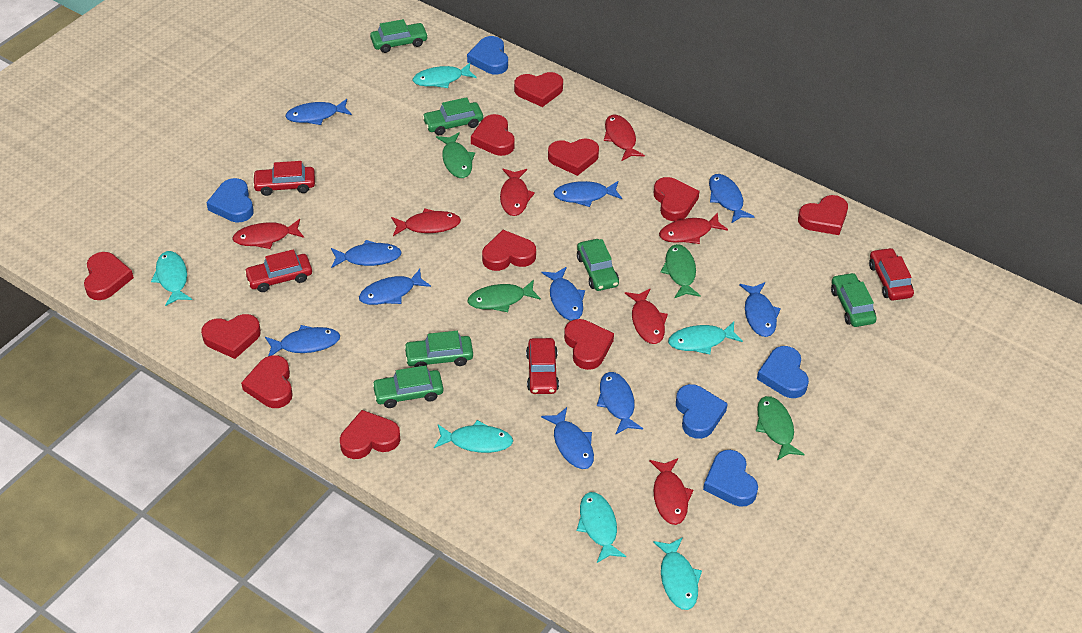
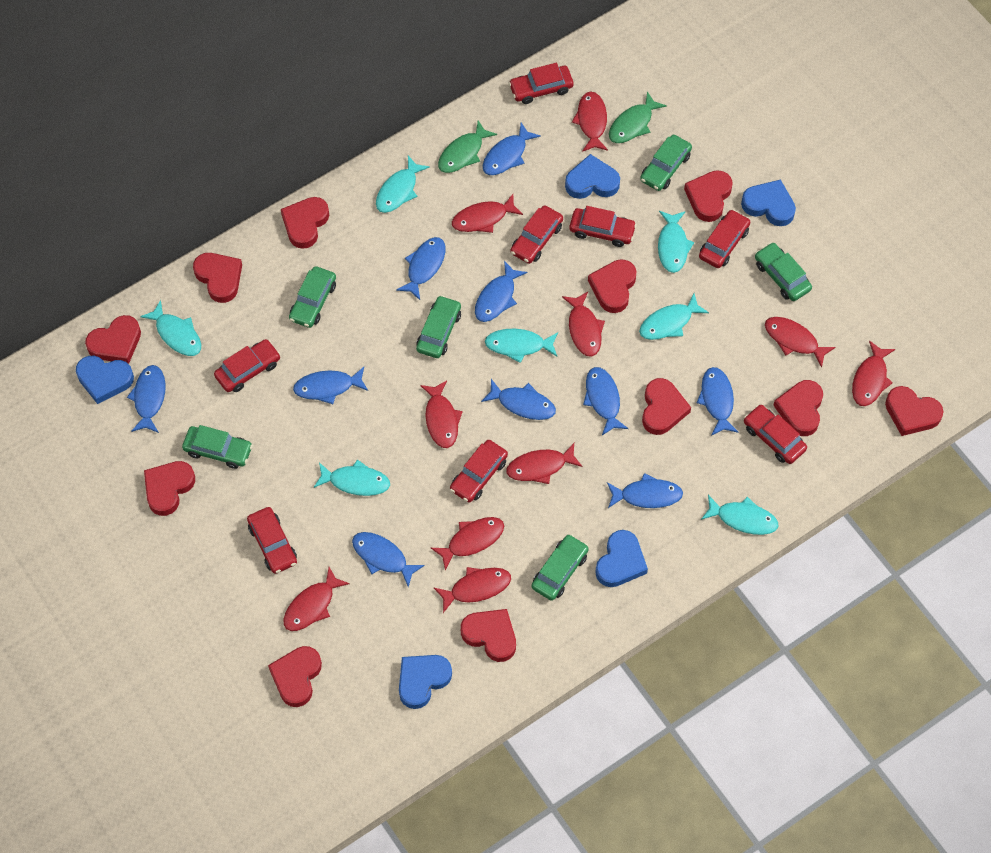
green fish: 4 -> 2
red car: 4 -> 8
red fish: 7 -> 10
turquoise fish: 6 -> 7

